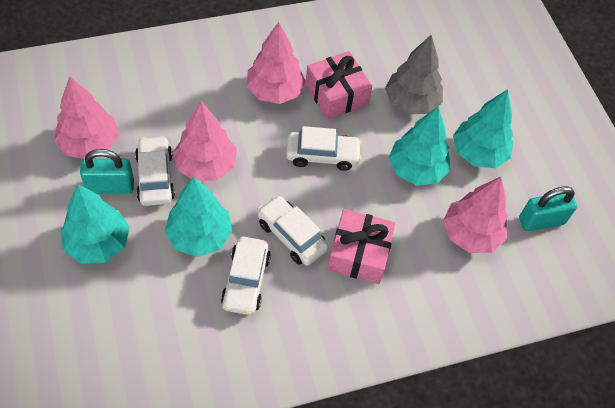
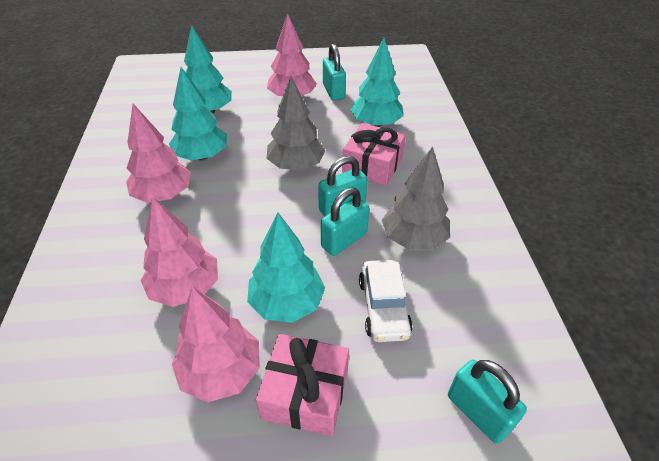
grey tree: 1 -> 2
turquoise padlock: 2 -> 4
white car: 4 -> 1

